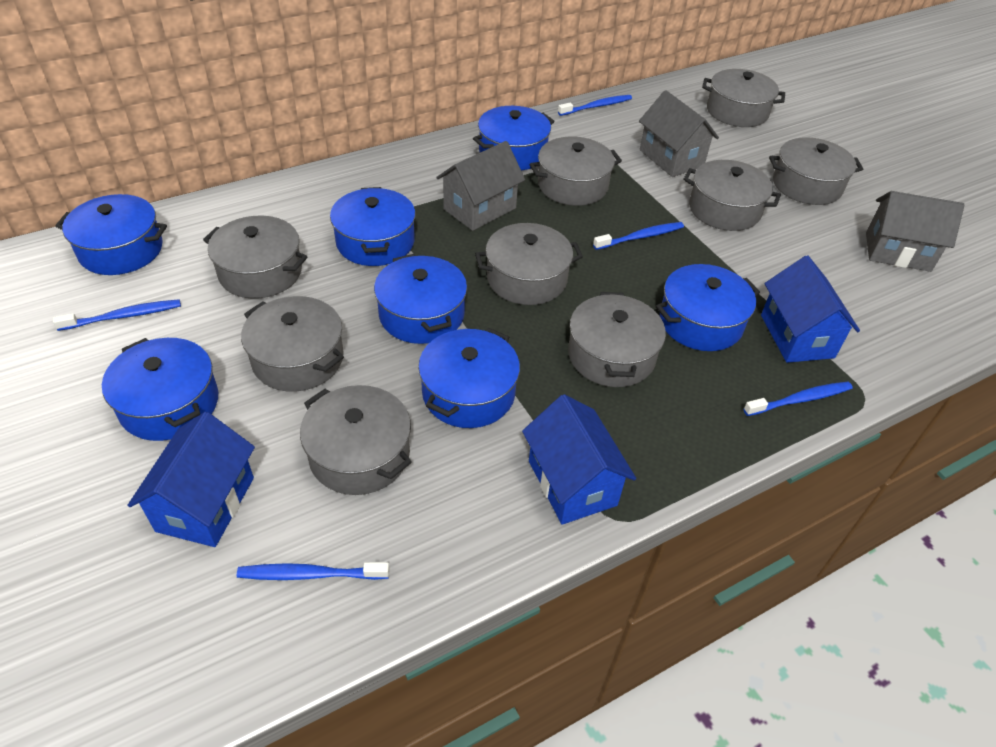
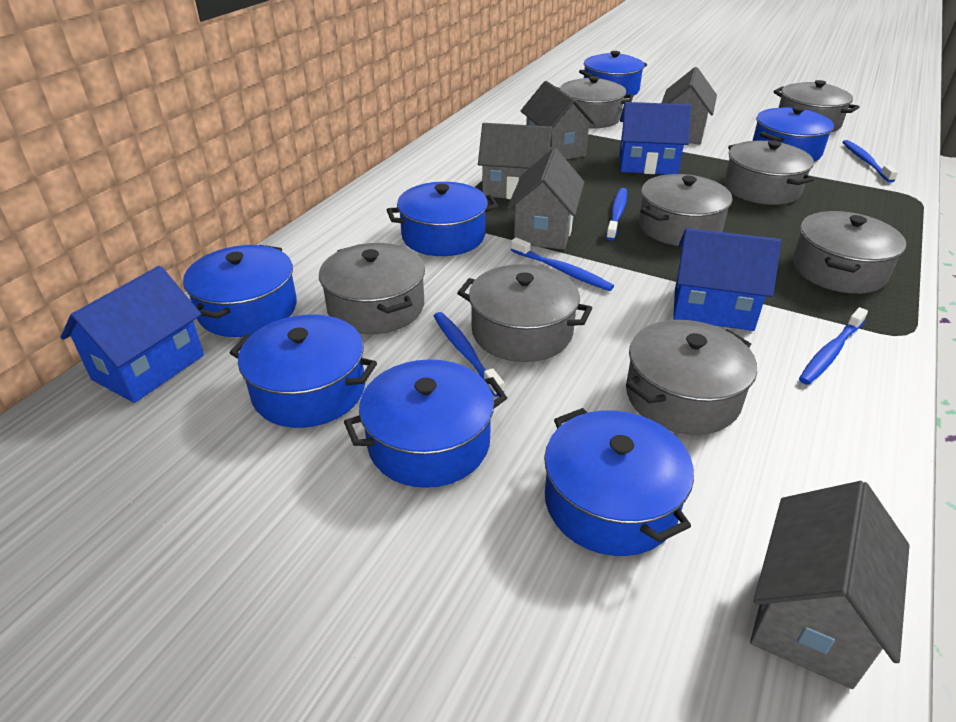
grey house: 3 -> 5
grey pot: 9 -> 8

